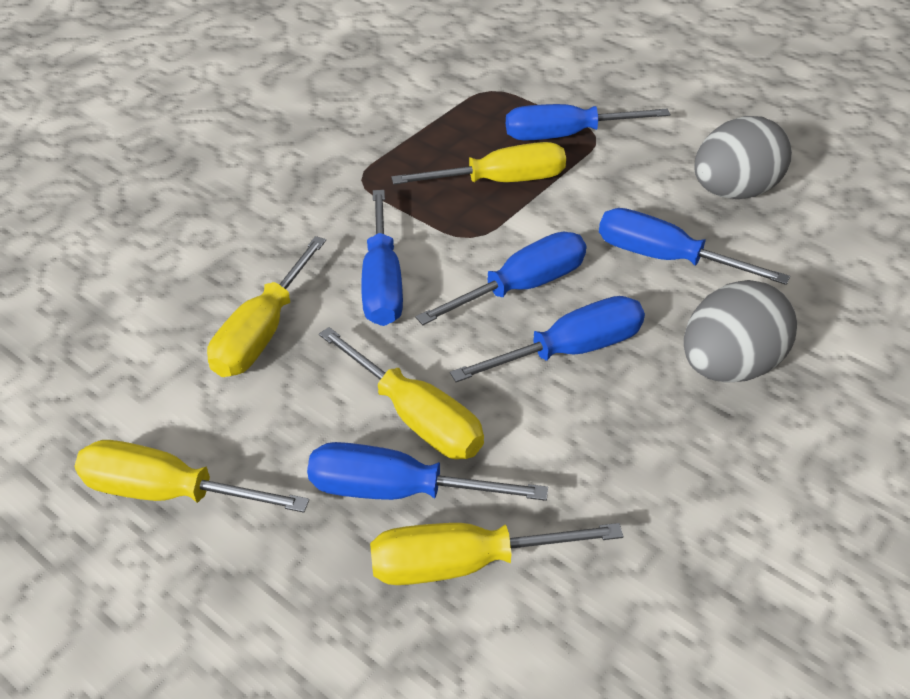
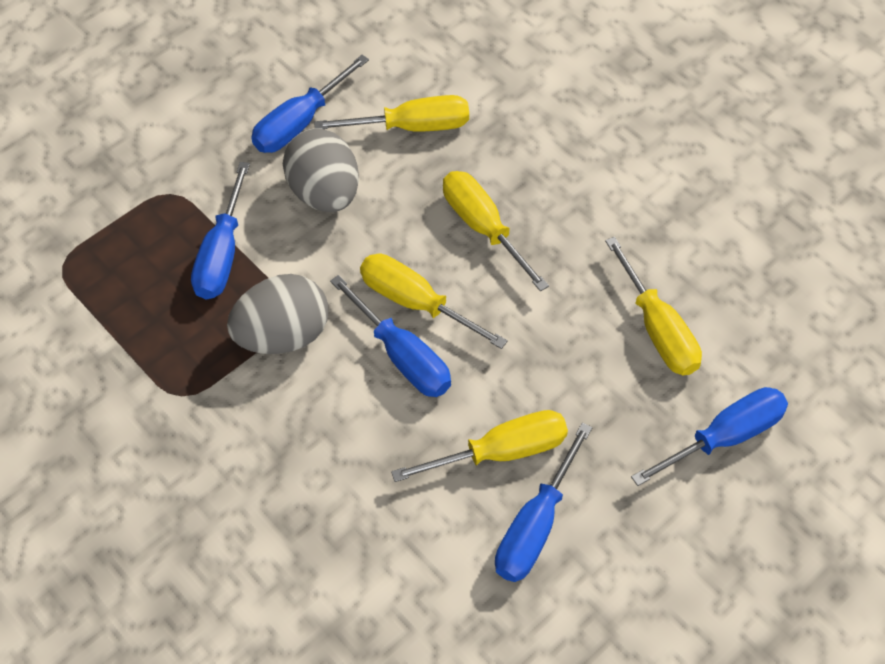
blue screwdriver: 6 -> 5

